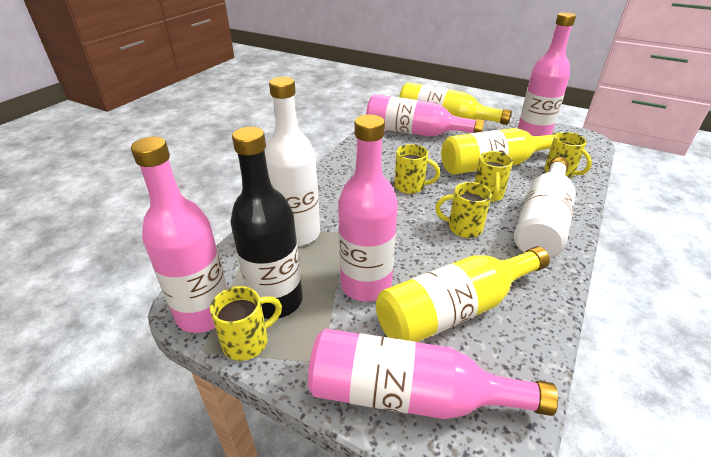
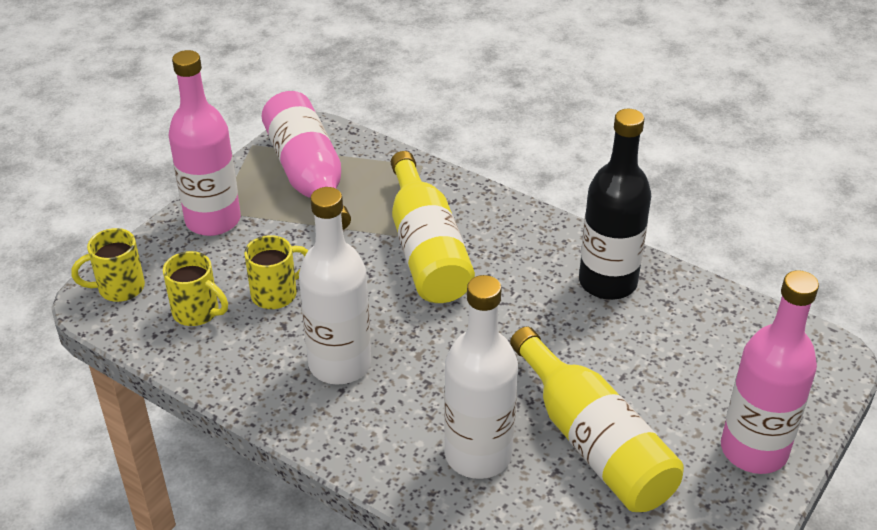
pink bottle: 5 -> 3
yellow bottle: 3 -> 2
yellow mug: 5 -> 3

